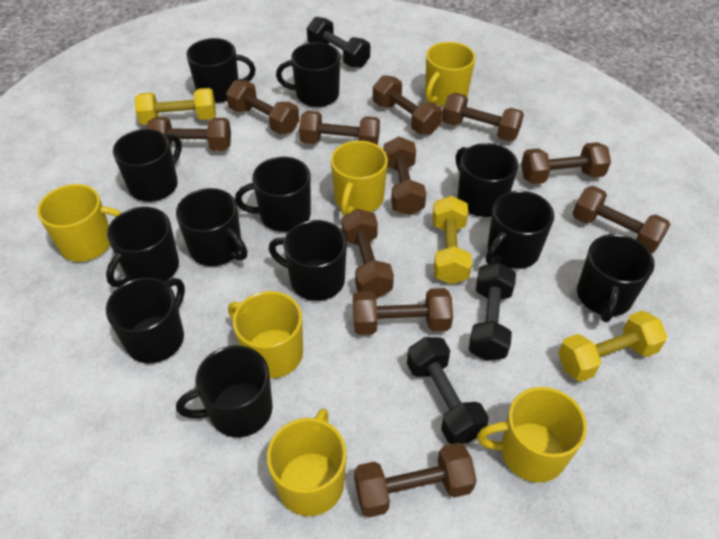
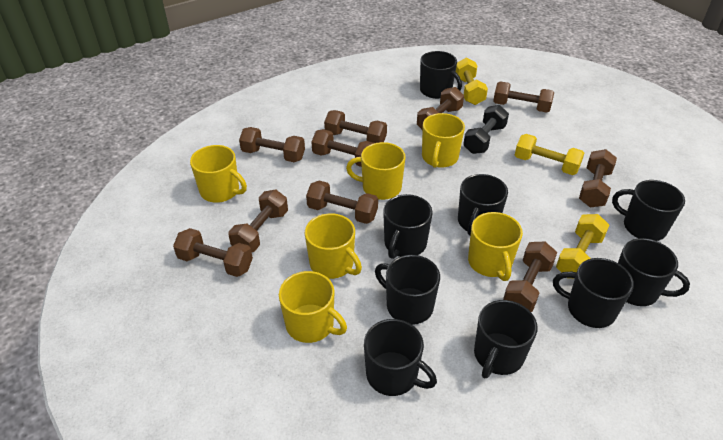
black dumbbell: 3 -> 1
black mug: 12 -> 9
brown dumbbell: 11 -> 10

